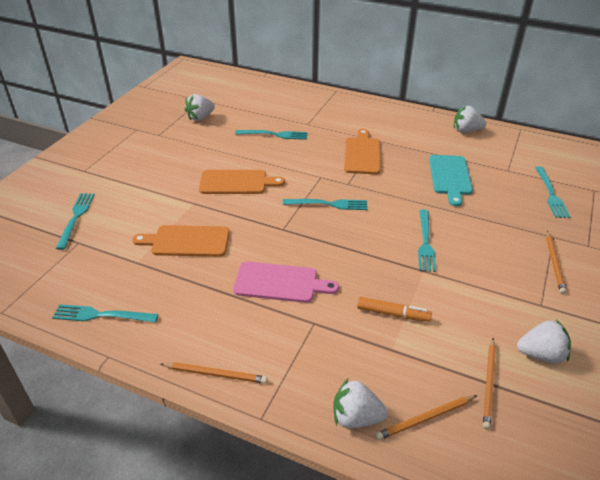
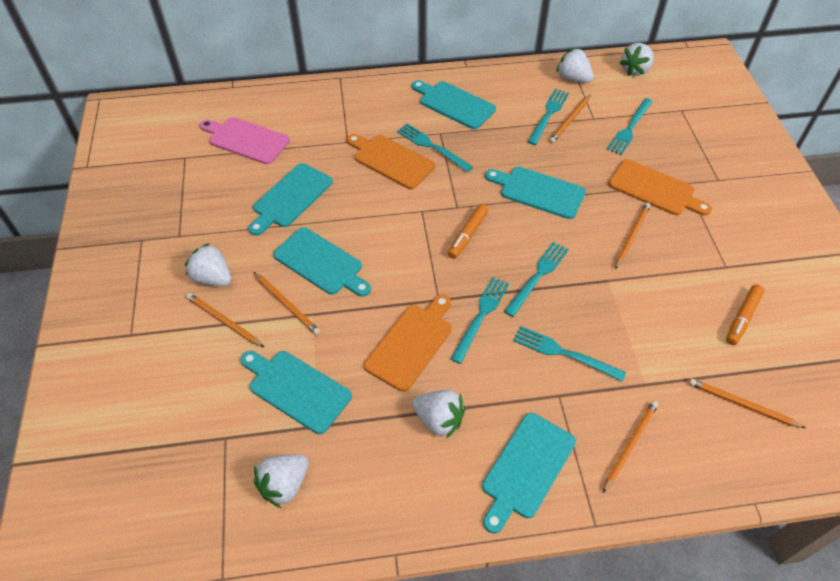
orange marker: 1 -> 2
orange pencil: 4 -> 6
turquoise cutting board: 1 -> 6
white strawberry: 4 -> 5

